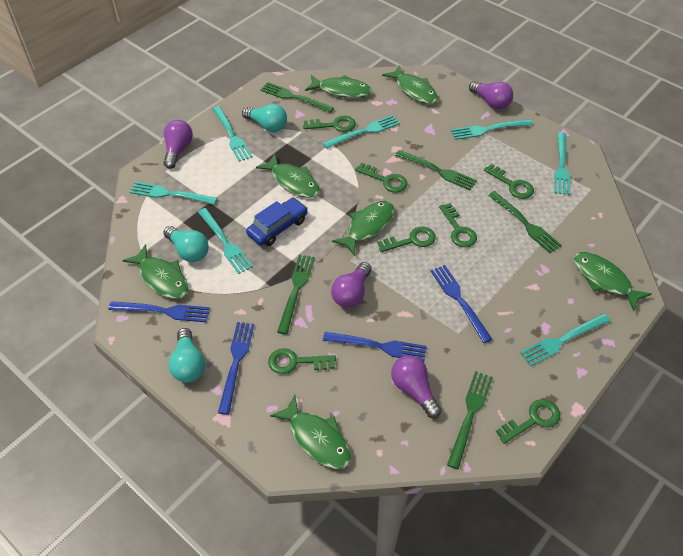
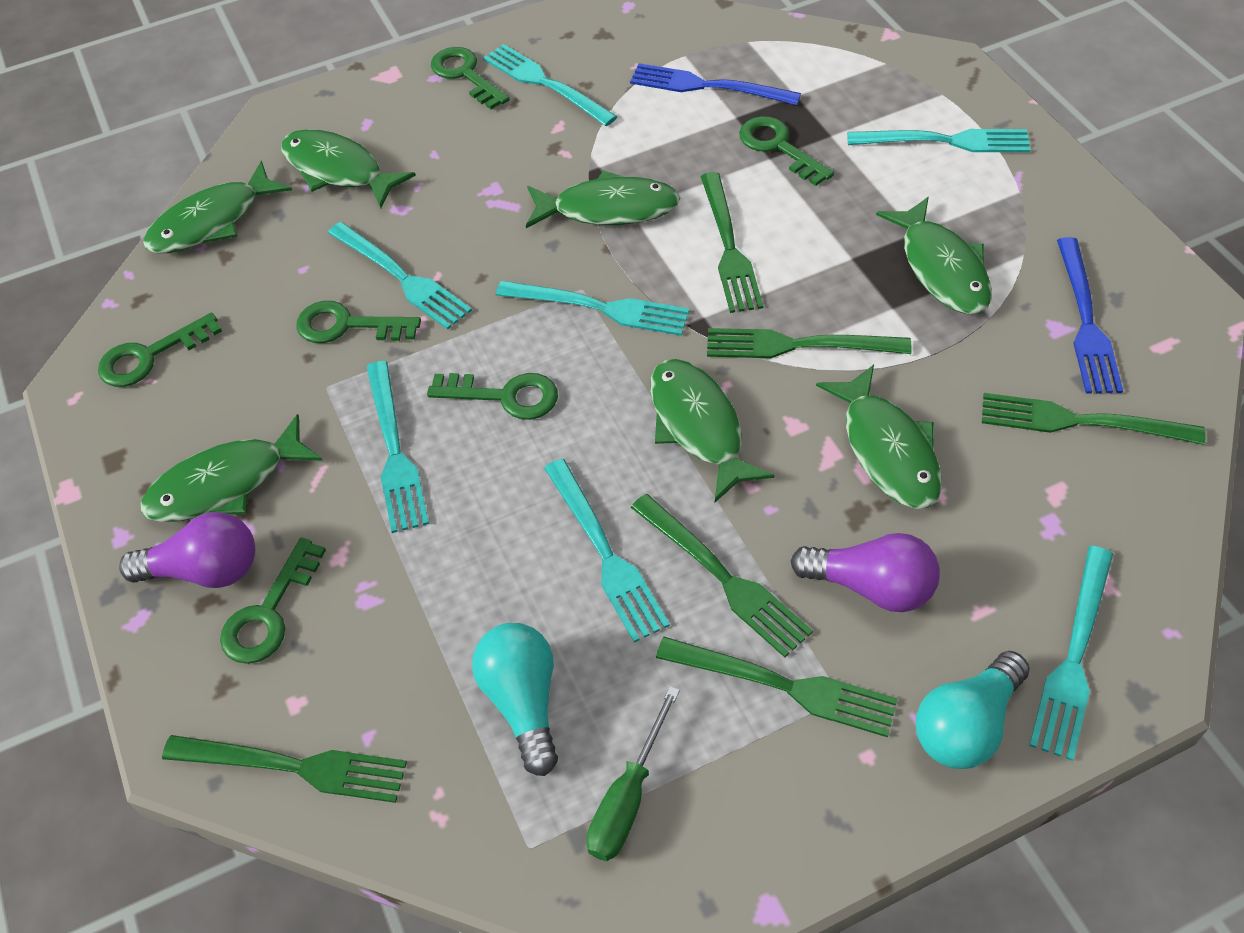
blue car: 1 -> 0
blue fork: 4 -> 2
green fork: 5 -> 6
green key: 7 -> 6
green screwdriver: 0 -> 1
purple light bulb: 4 -> 2
turquoise light bulb: 3 -> 2

